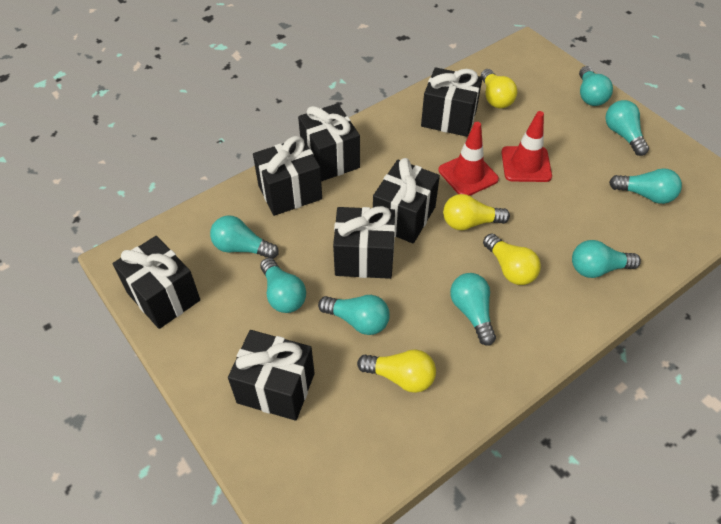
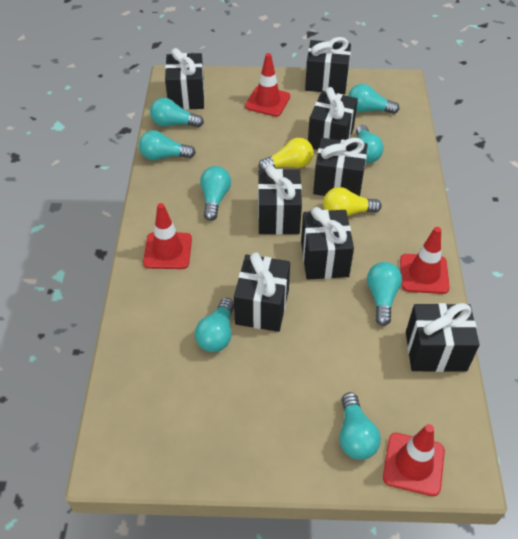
black gift: 7 -> 8
red traffic cone: 2 -> 4
yellow light bulb: 4 -> 2

